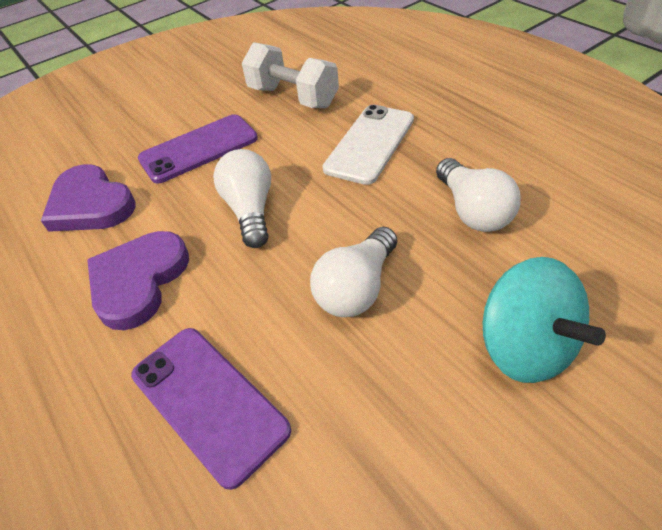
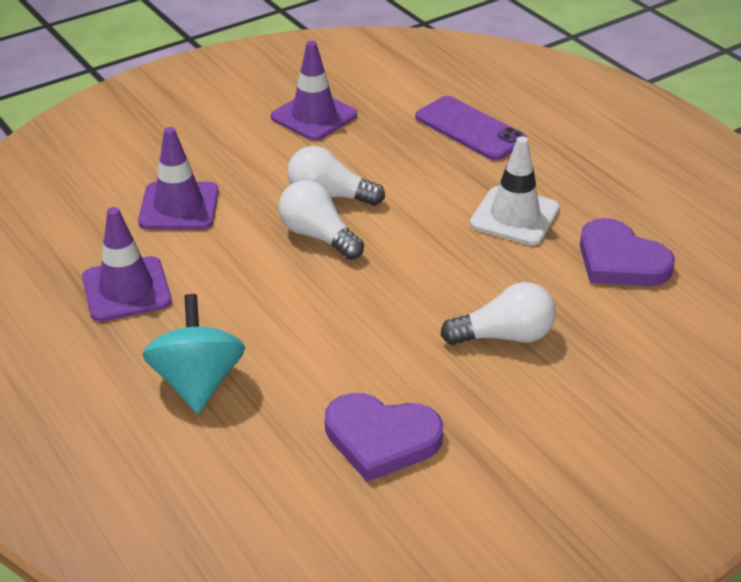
purple phone: 2 -> 1
purple traffic cone: 0 -> 3
white dumbbell: 1 -> 0
white phone: 1 -> 0
white traffic cone: 0 -> 1

